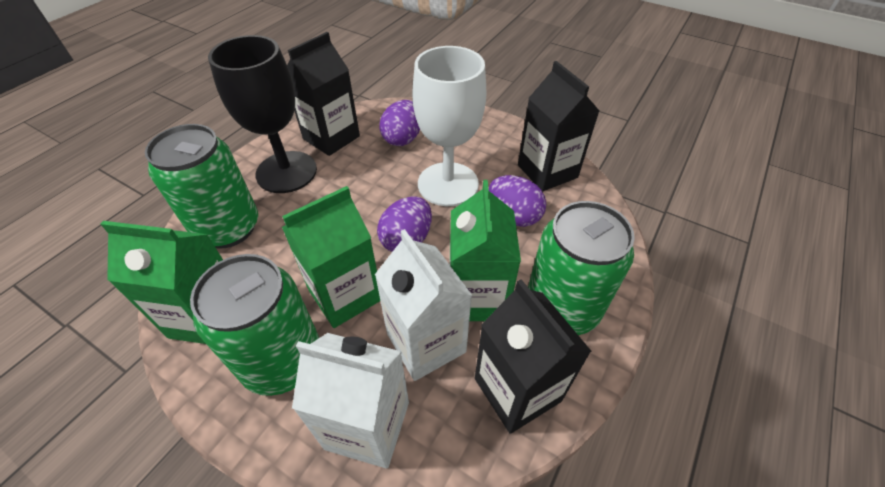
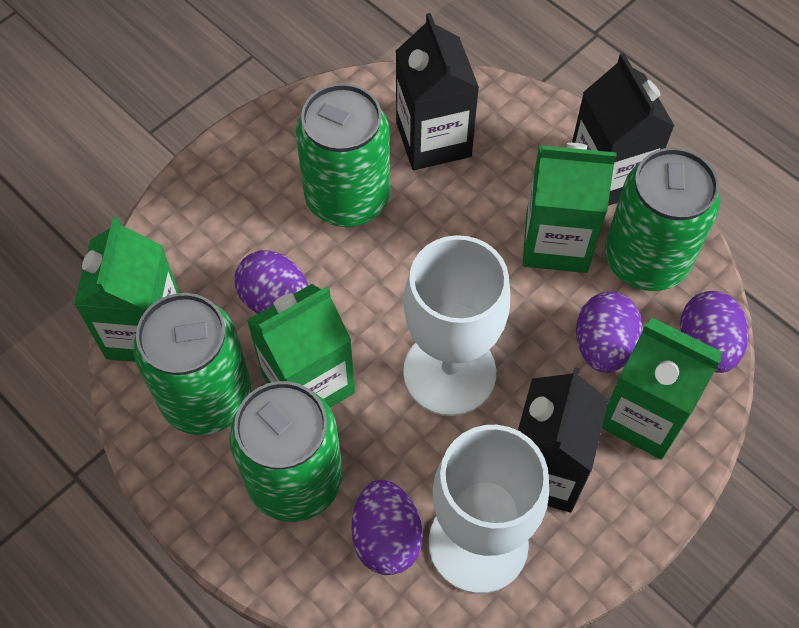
black goblet: 1 -> 0
green can: 3 -> 4
green carton: 3 -> 4
purple egg: 3 -> 4
white carton: 2 -> 0
white goblet: 1 -> 2

